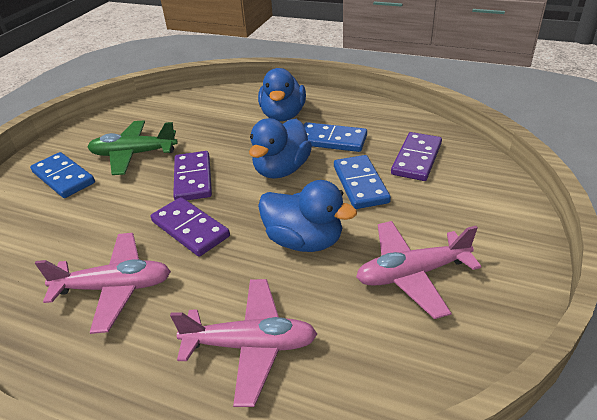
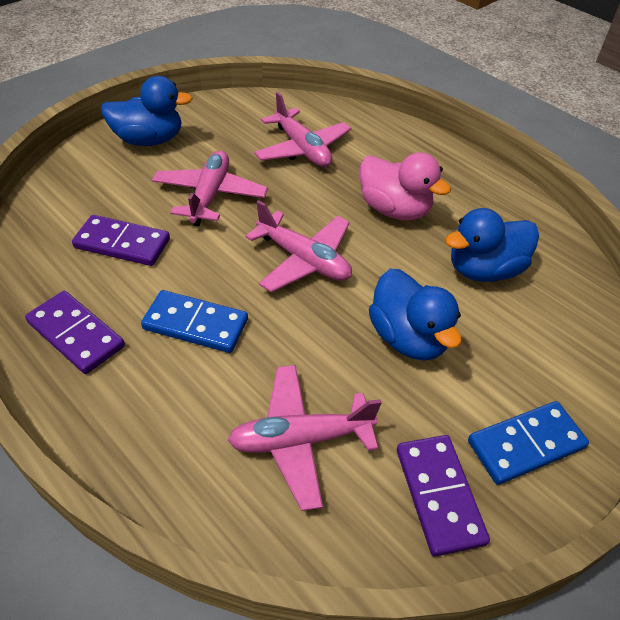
blue domino: 3 -> 2
green plane: 1 -> 0
pink duck: 0 -> 1
pink plane: 3 -> 4

